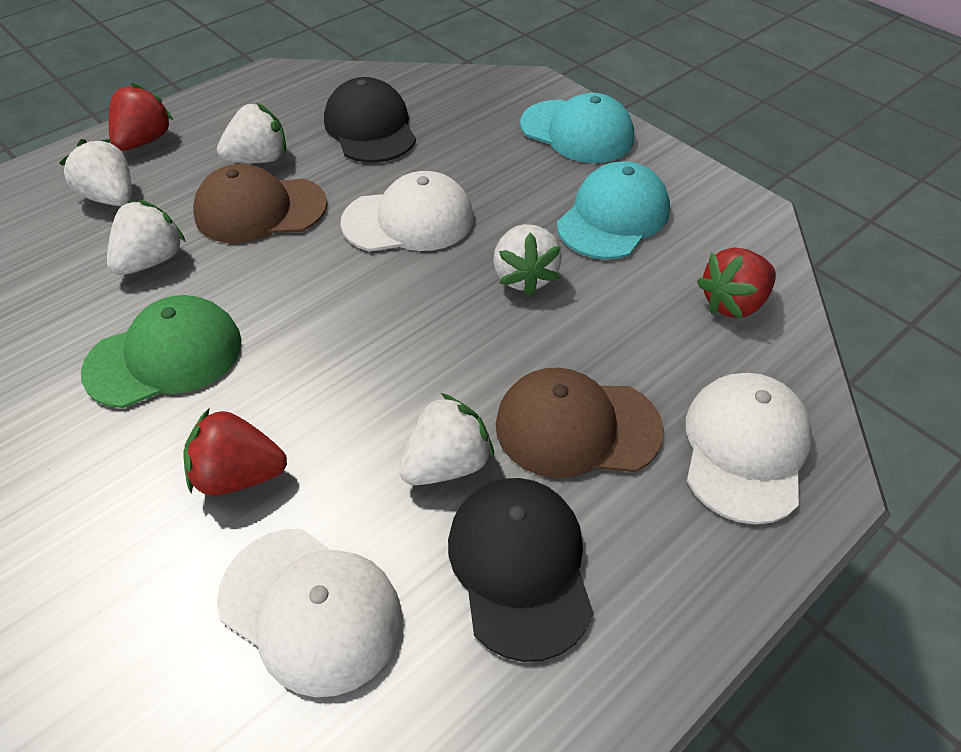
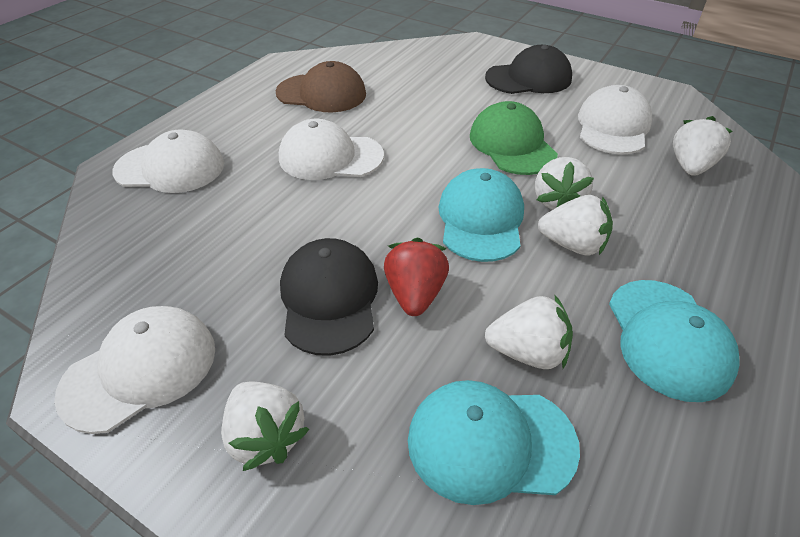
brown cap: 2 -> 1
red strawberry: 3 -> 1
turquoise cap: 2 -> 3
white cap: 3 -> 4

